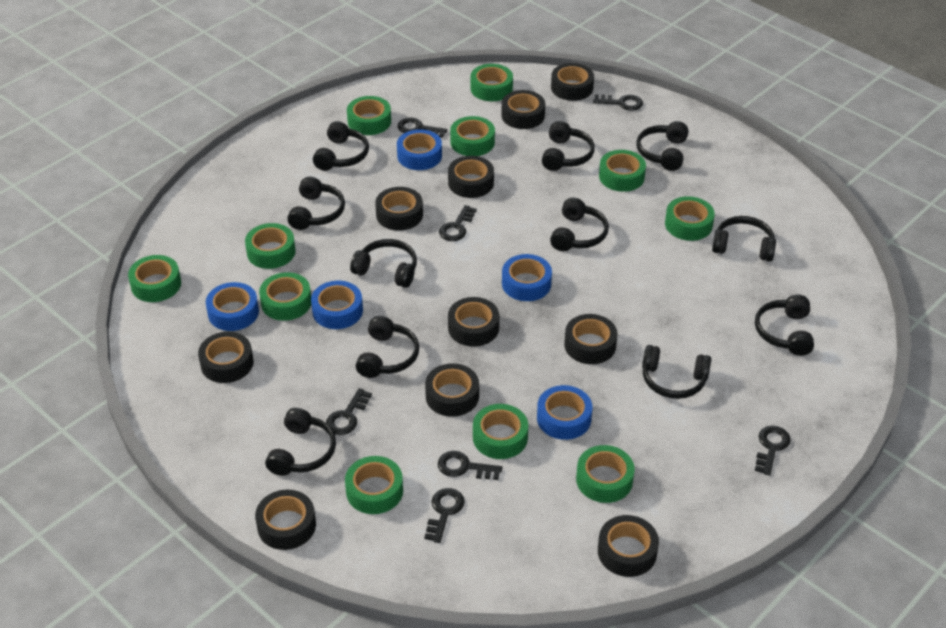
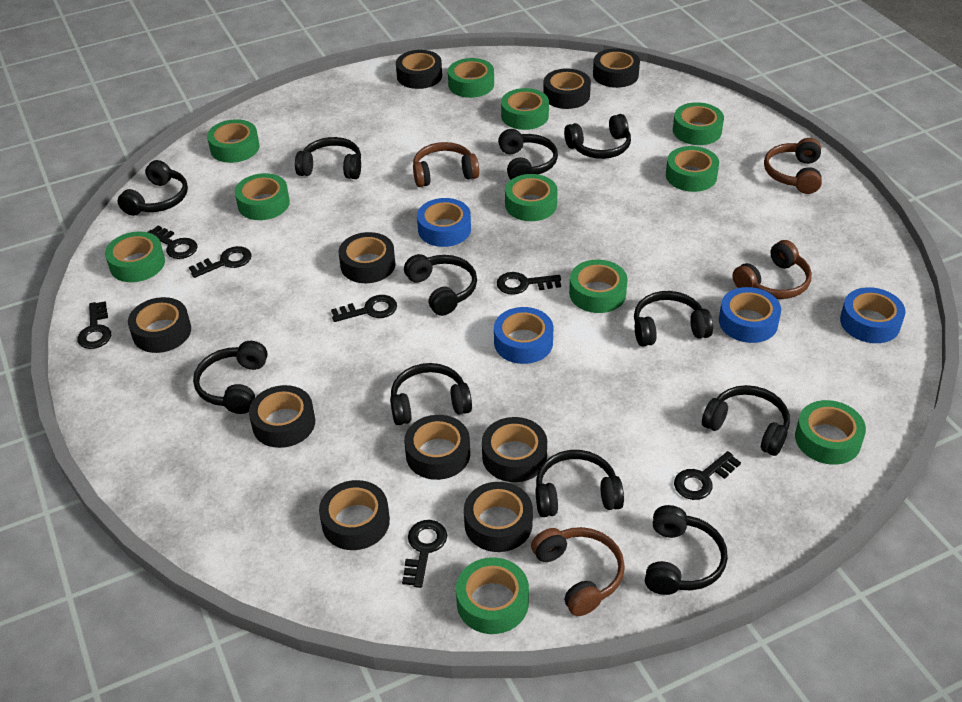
blue tape: 5 -> 4
brown headphones: 0 -> 4

